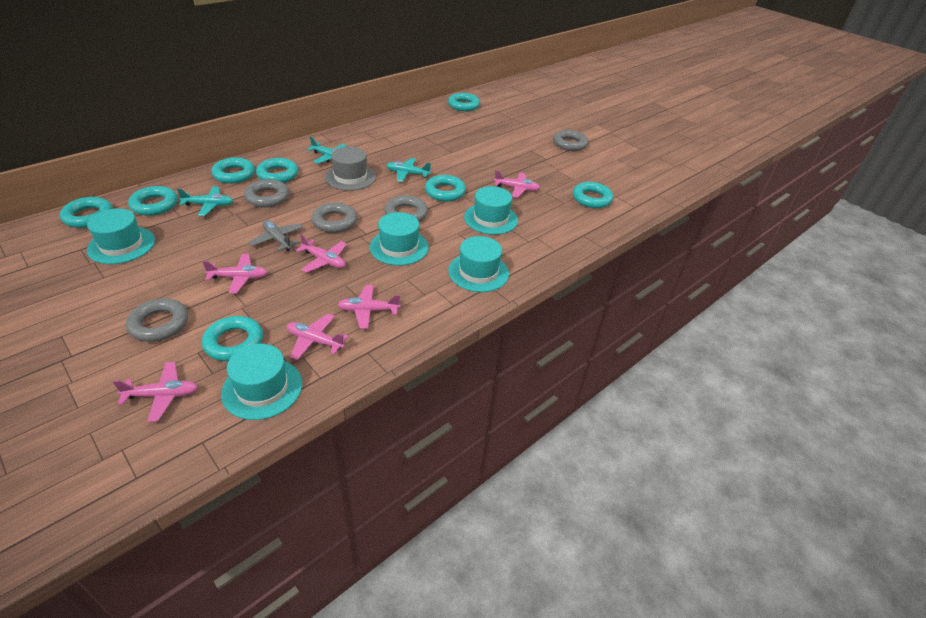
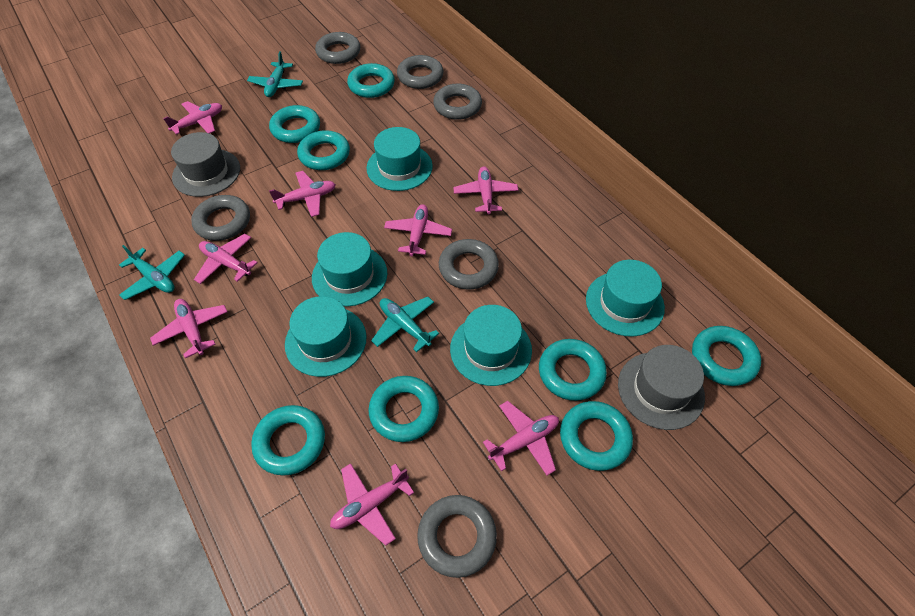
grey hat: 1 -> 2
grey plane: 1 -> 0
grey ring: 5 -> 6
pink plane: 6 -> 8

